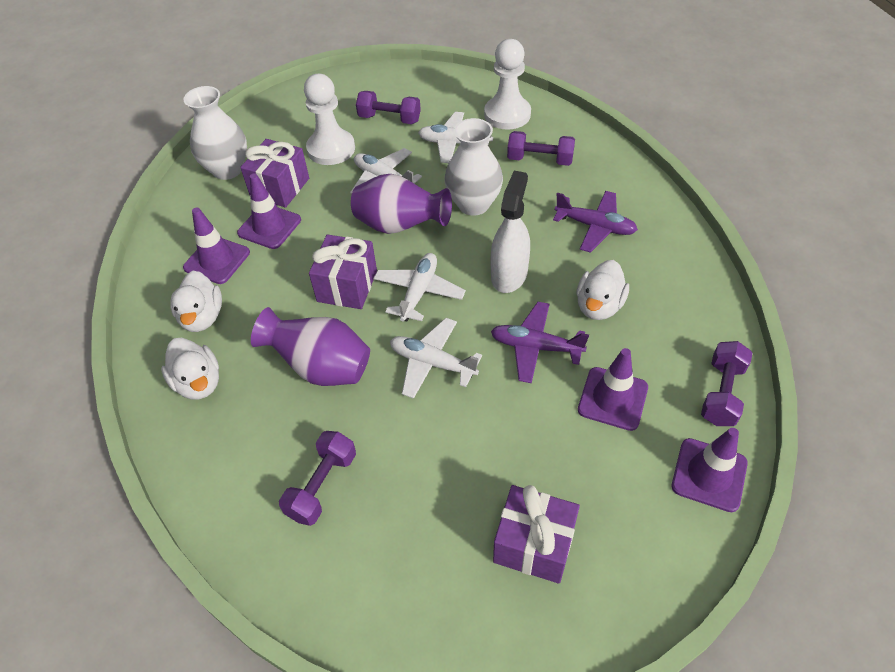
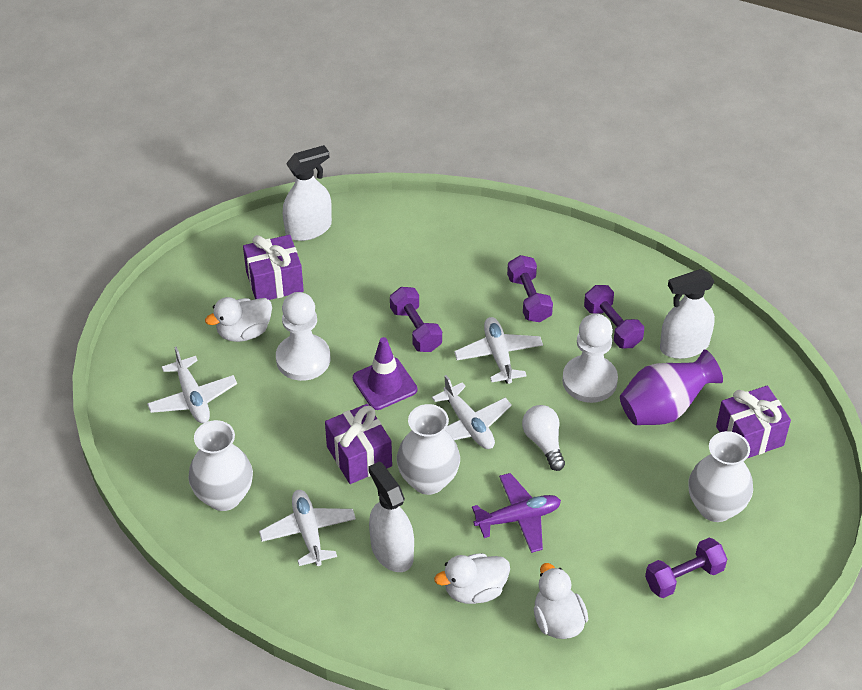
purple plane: 2 -> 1
purple traffic cone: 4 -> 1
purple vase: 2 -> 1
white light bulb: 0 -> 1
white spray bottle: 1 -> 3
white vase: 2 -> 3

